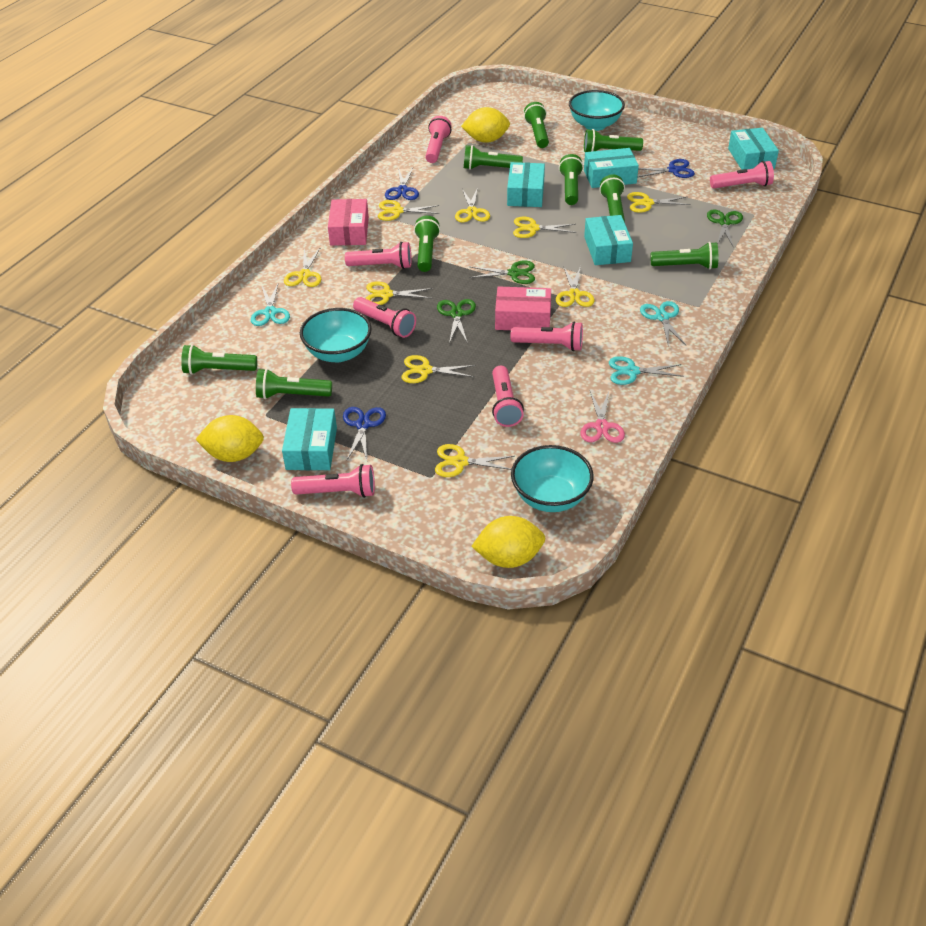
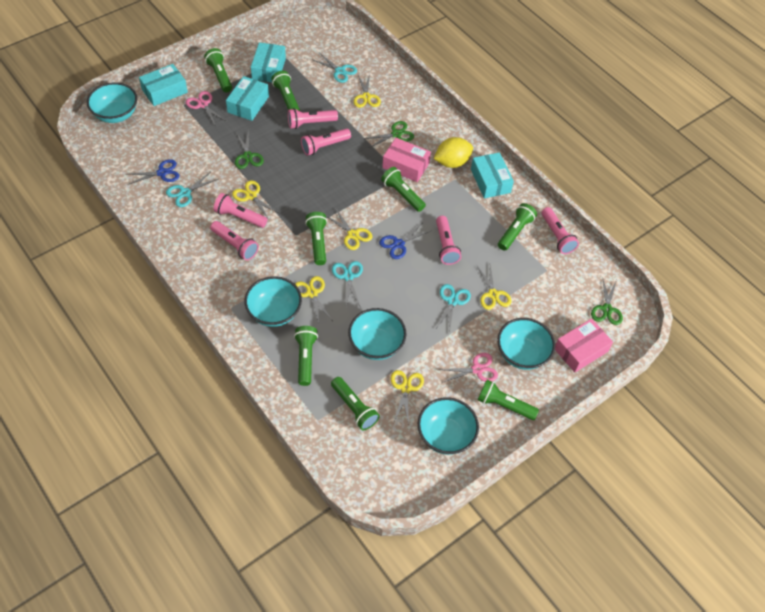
blue scissors: 3 -> 2
green flashlight: 9 -> 8
pink flashlight: 7 -> 6
pink scissors: 1 -> 2
turquoise bowl: 3 -> 5
turquoise box: 5 -> 4
turquoise scissors: 3 -> 4
yellow lemon: 3 -> 1
yellow scissors: 9 -> 6

